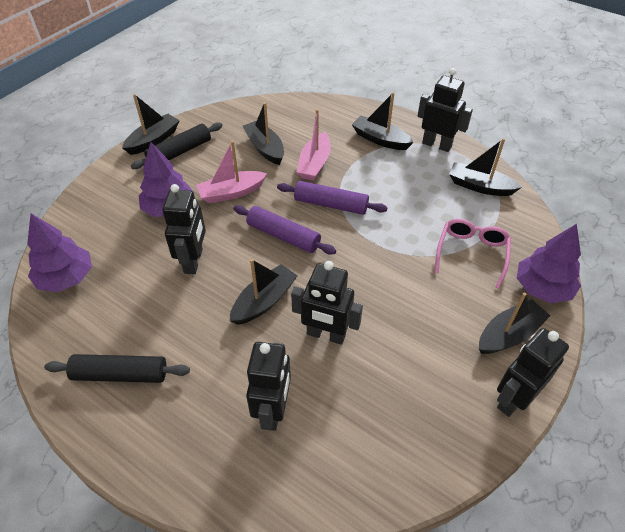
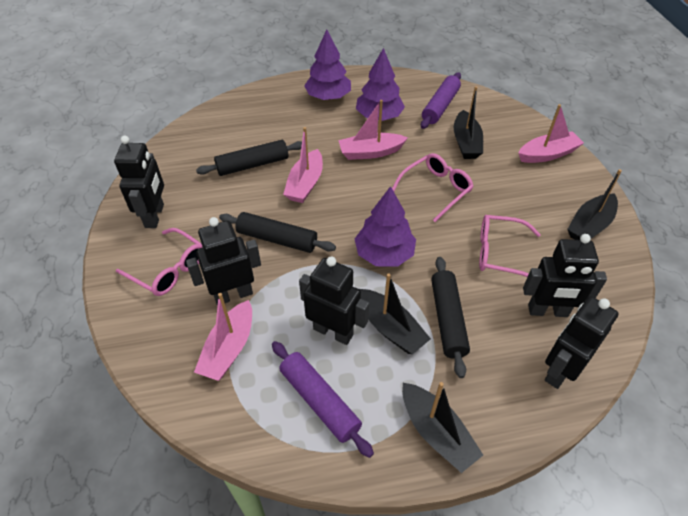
black boat: 6 -> 4
black rolling pin: 2 -> 3
pink boat: 2 -> 4
pink glasses: 1 -> 3

